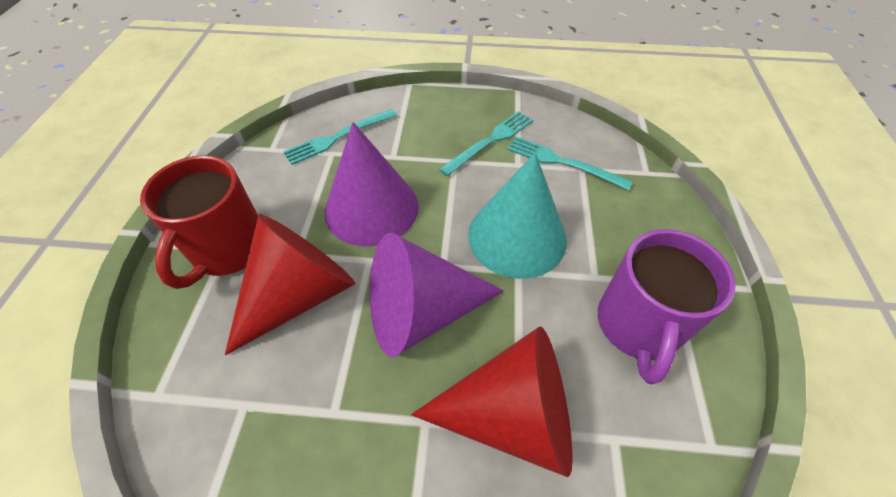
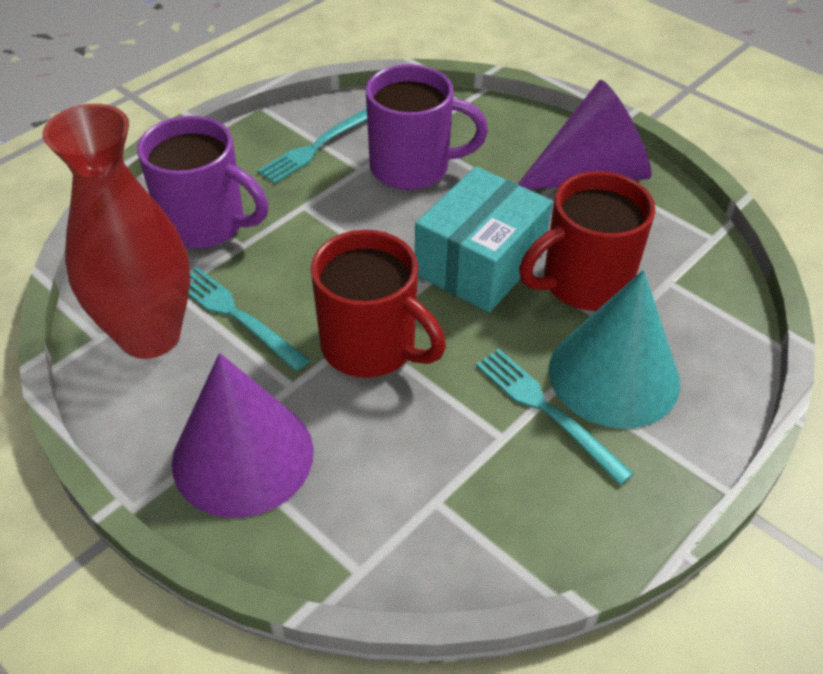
purple mug: 1 -> 2
red cone: 2 -> 0
red mug: 1 -> 2
red vase: 0 -> 1
turquoise box: 0 -> 1

